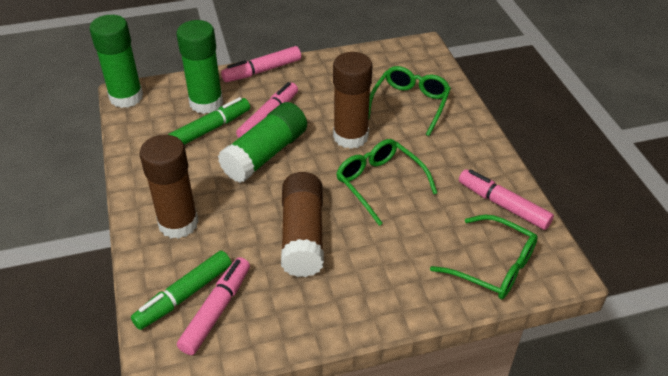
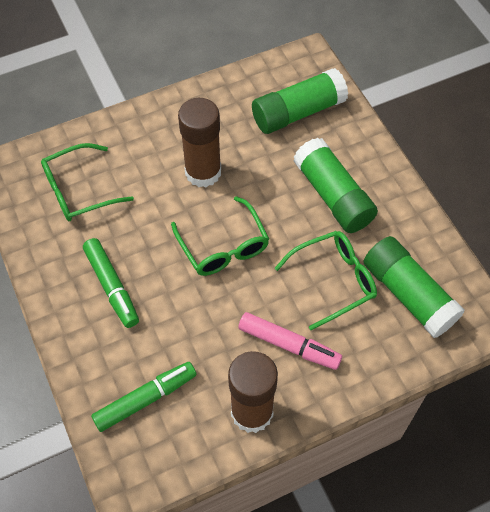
brown glue stick: 3 -> 2
pink marker: 4 -> 1

